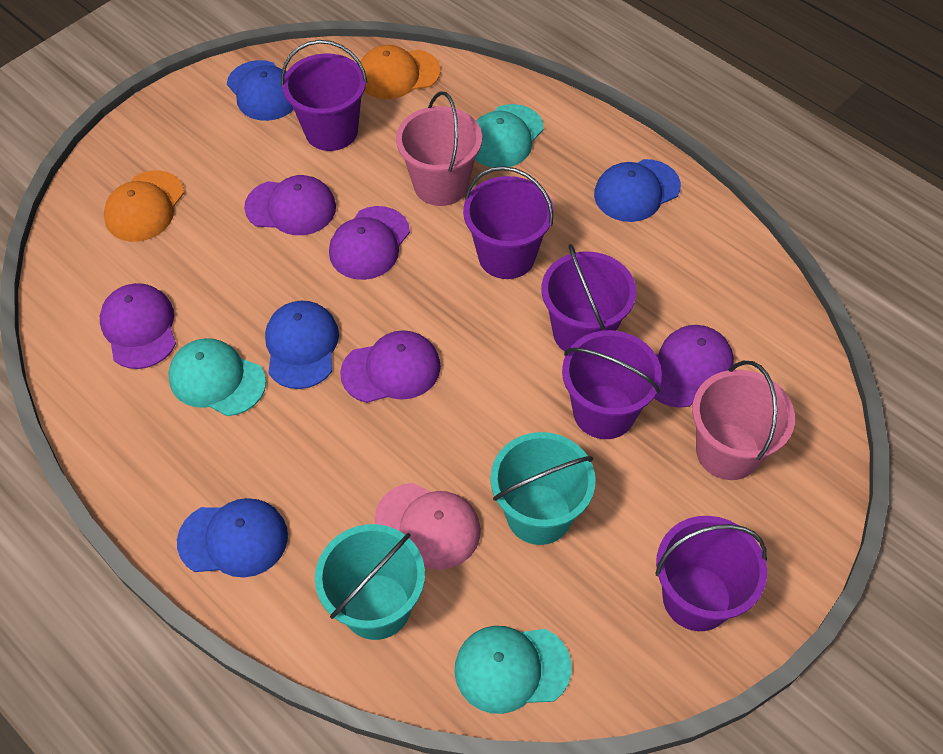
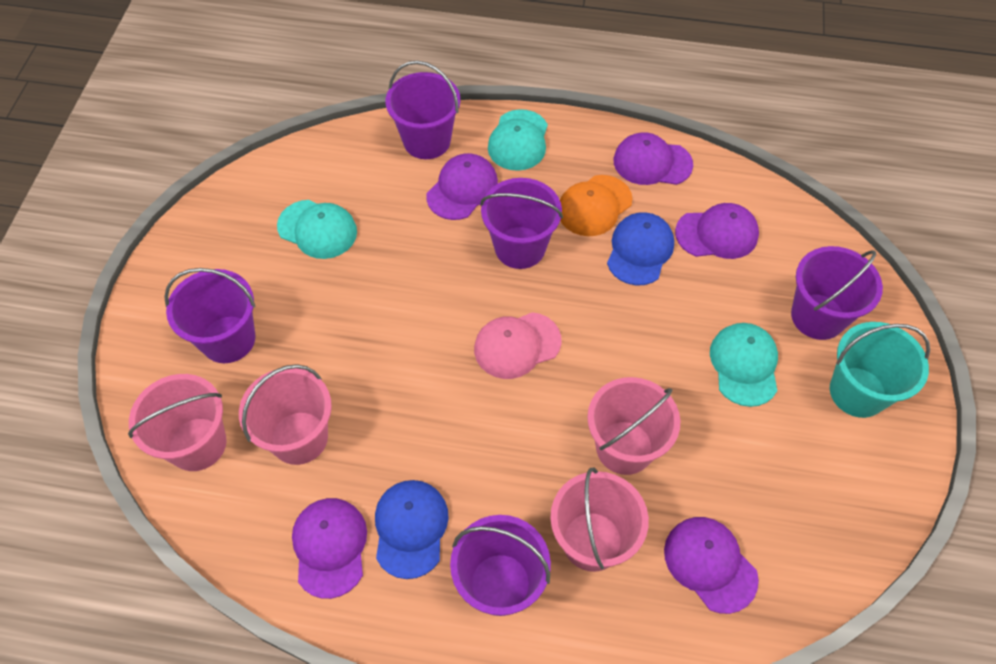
blue cap: 4 -> 2
orange cap: 2 -> 1
pink bucket: 2 -> 4
turquoise bucket: 2 -> 1

